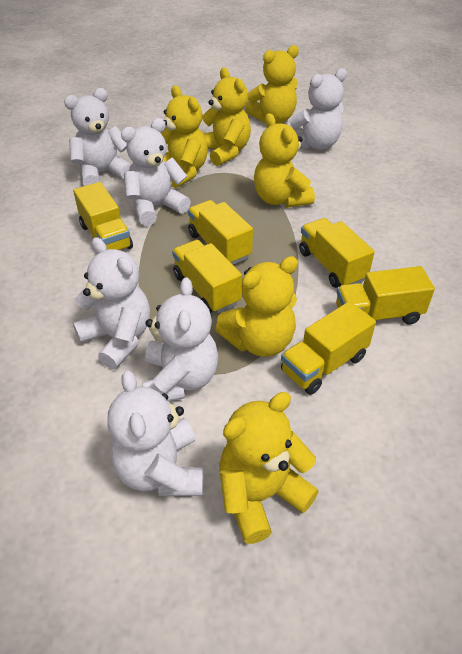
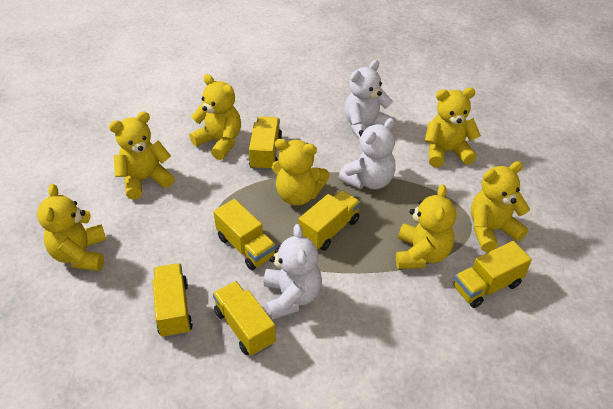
white teddy bear: 6 -> 3
yellow teddy bear: 6 -> 7

